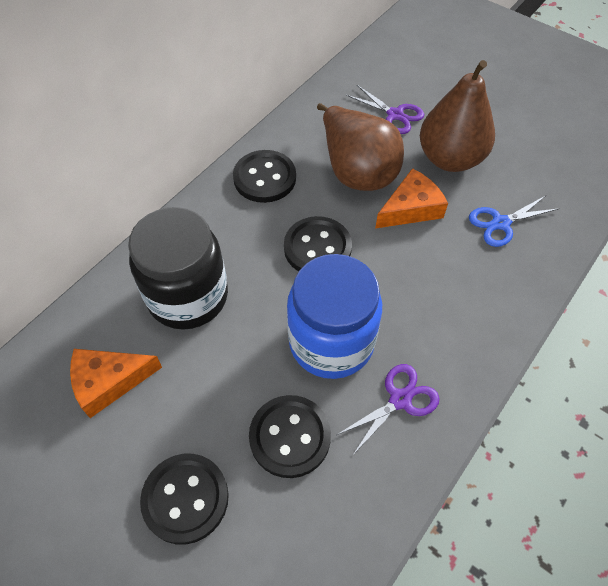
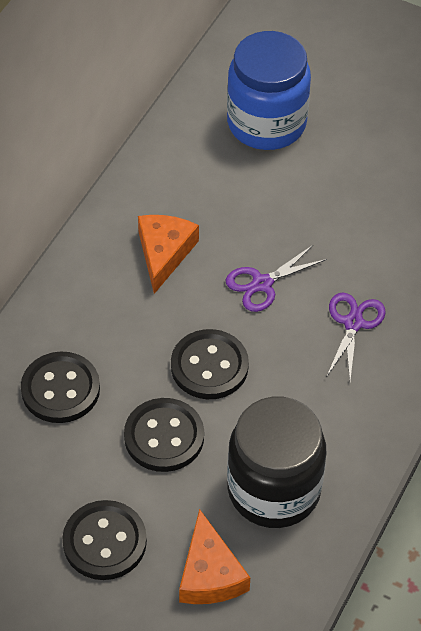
blue scissors: 1 -> 0
brown pear: 2 -> 0

